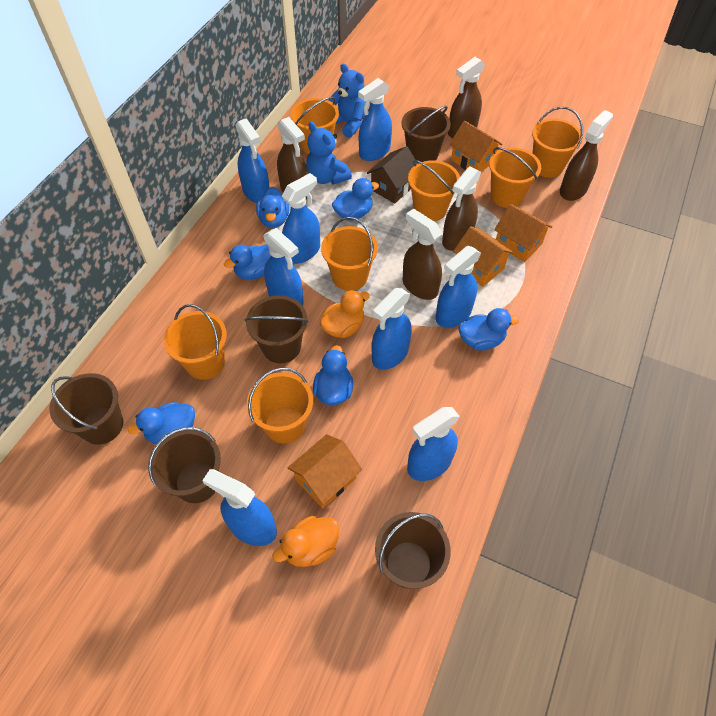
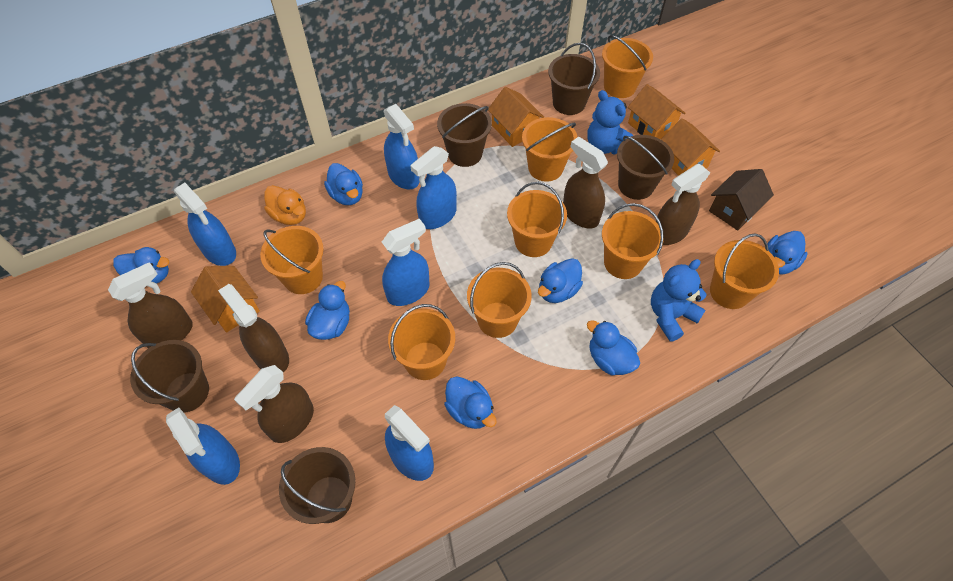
blue duck: 6 -> 7
blue spray bottle: 8 -> 6
orange bucket: 7 -> 8
orange duck: 2 -> 1

